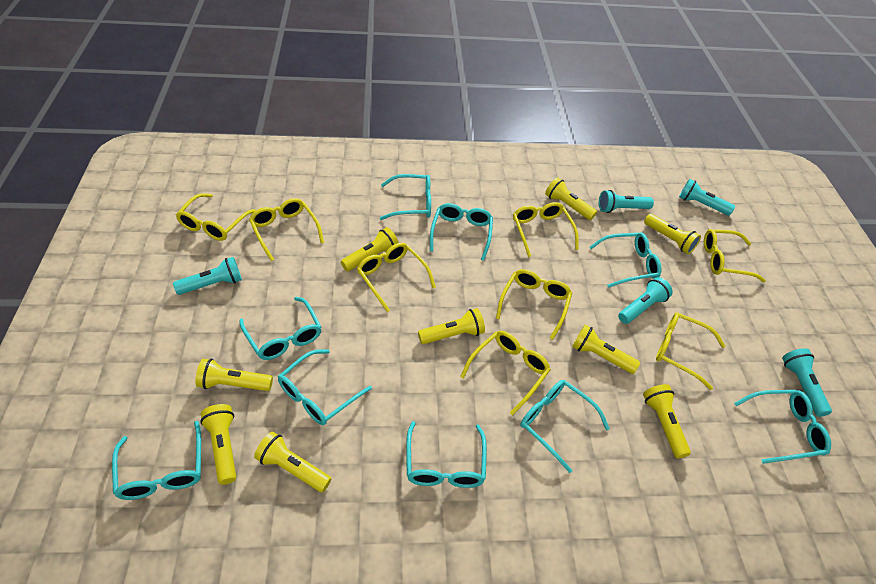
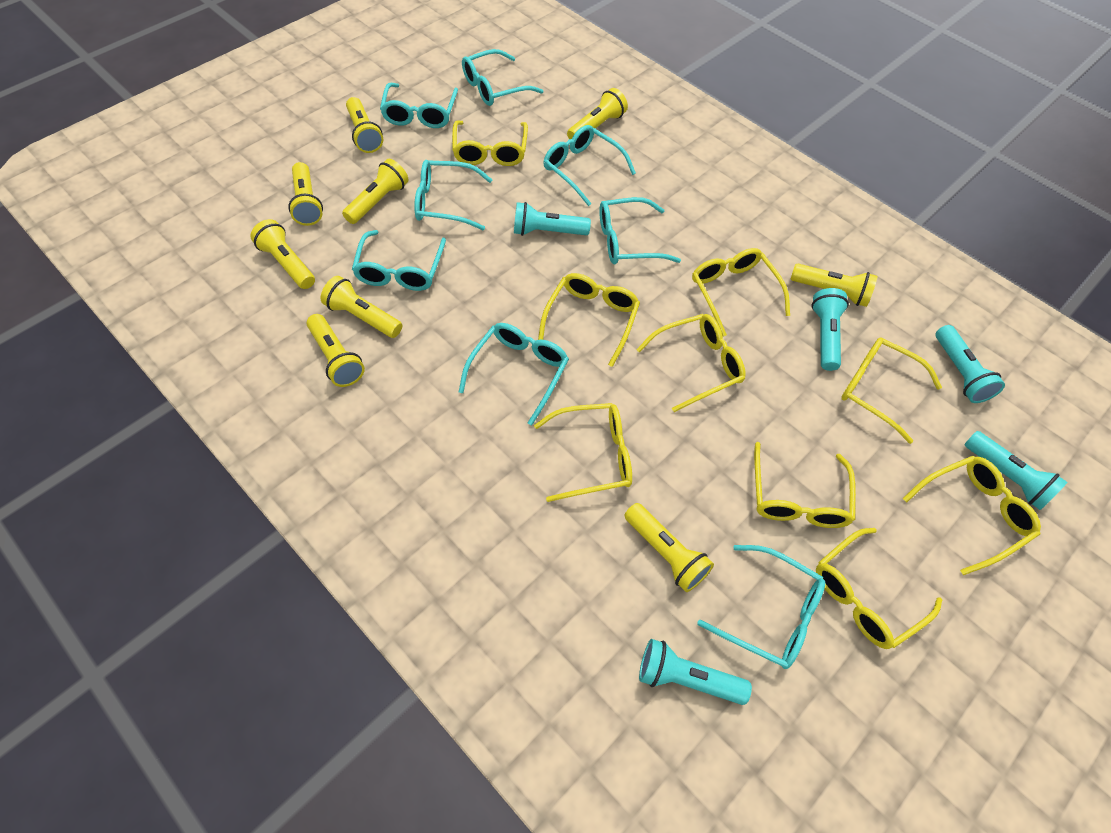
turquoise glasses: 9 -> 8
yellow glasses: 8 -> 9

